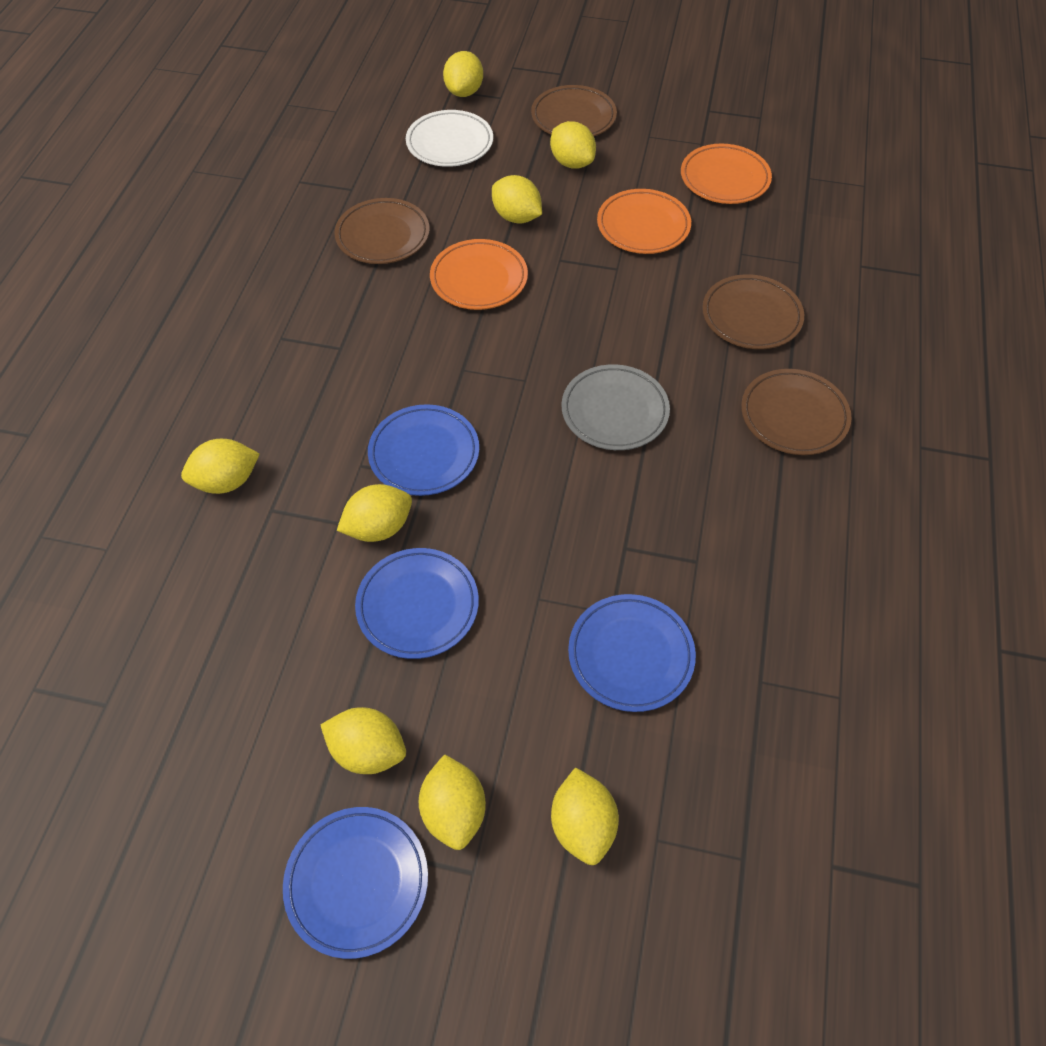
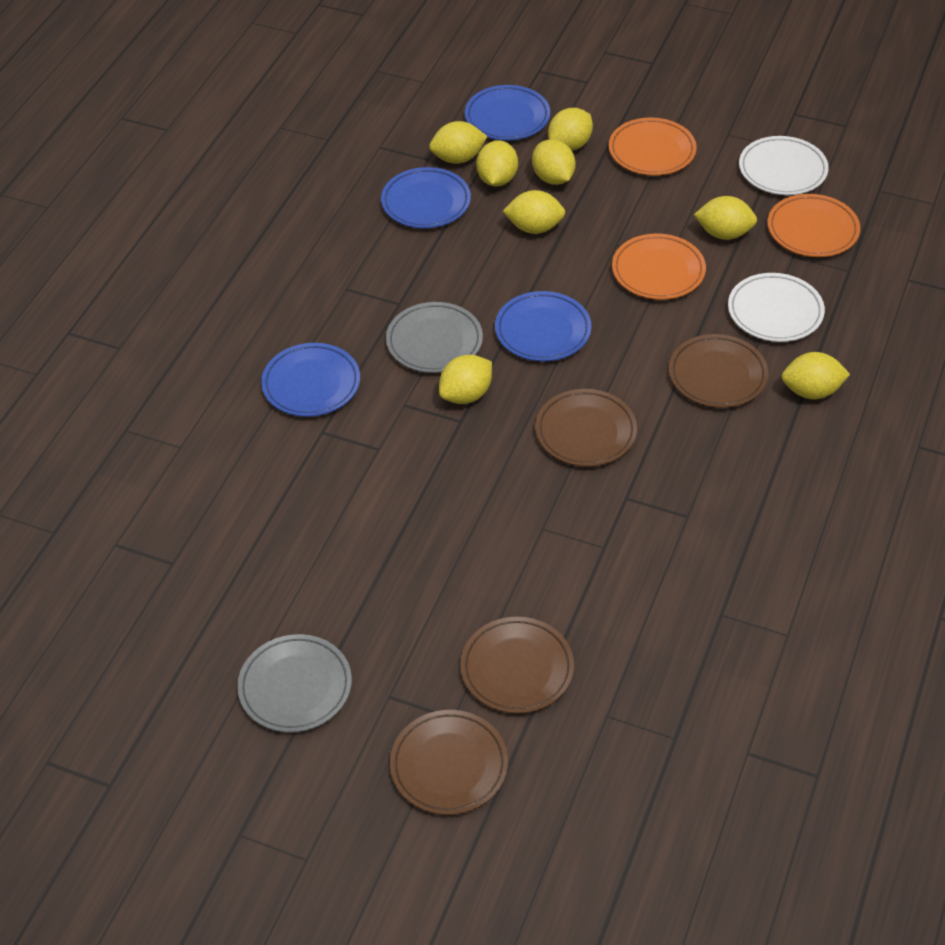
grey plate: 1 -> 2
white plate: 1 -> 2

